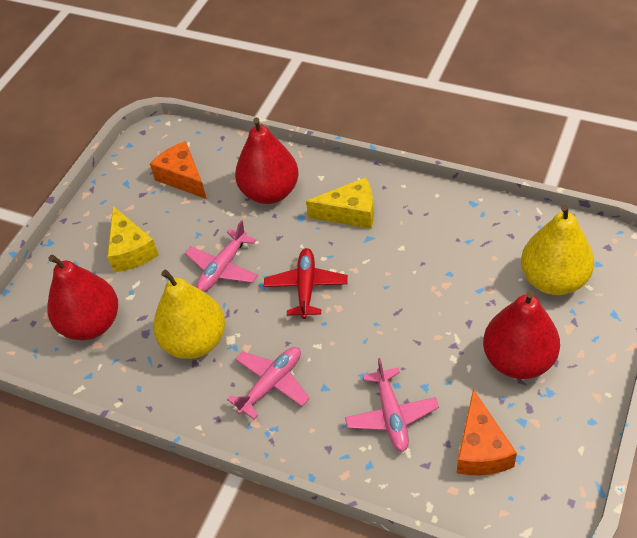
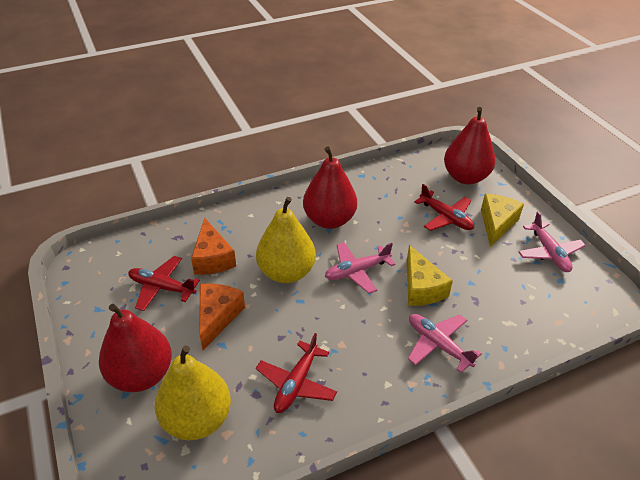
red plane: 1 -> 3

